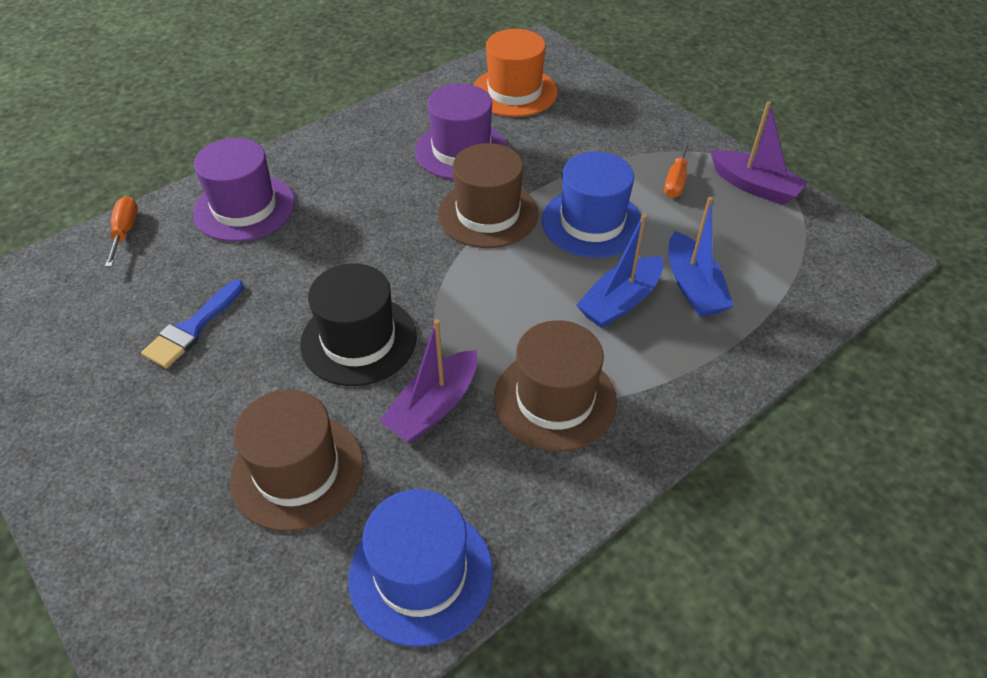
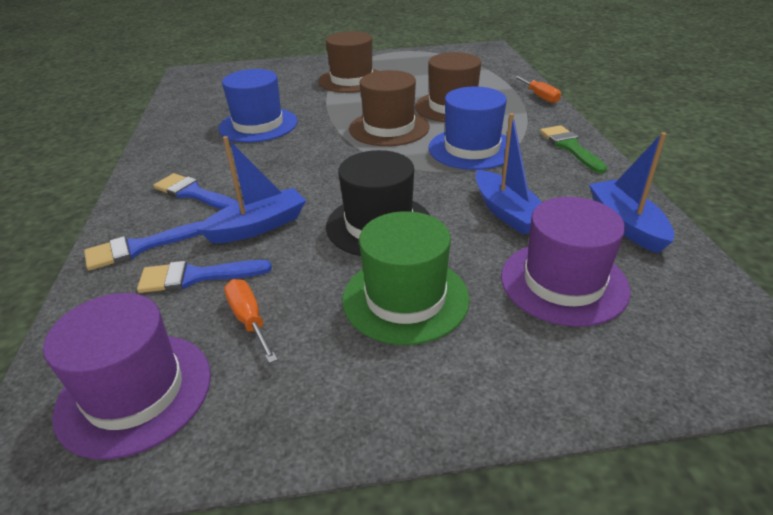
blue boat: 2 -> 3
blue brush: 1 -> 3
green brush: 0 -> 1
green hat: 0 -> 1
orange hat: 1 -> 0
purple boat: 2 -> 0

